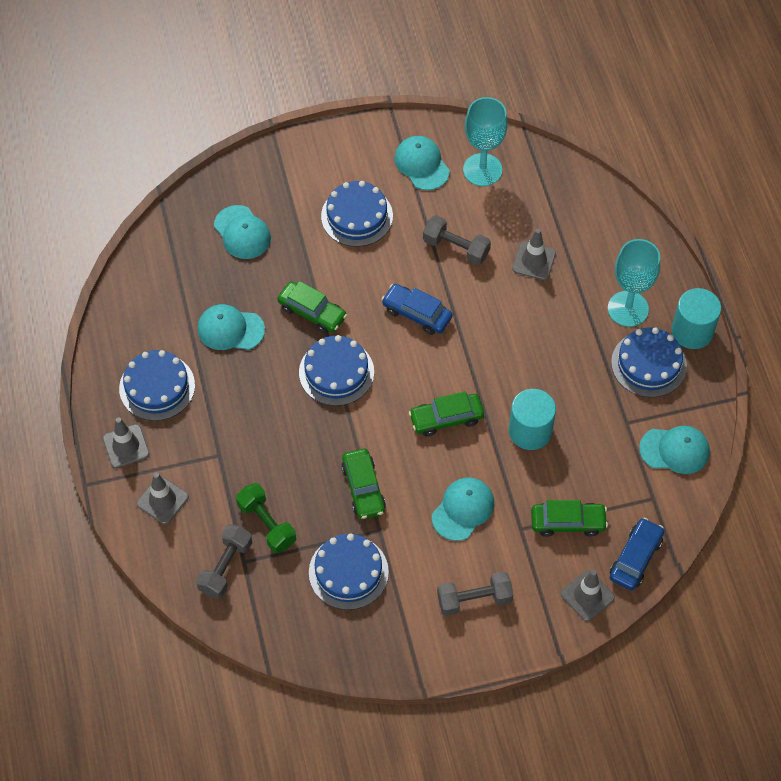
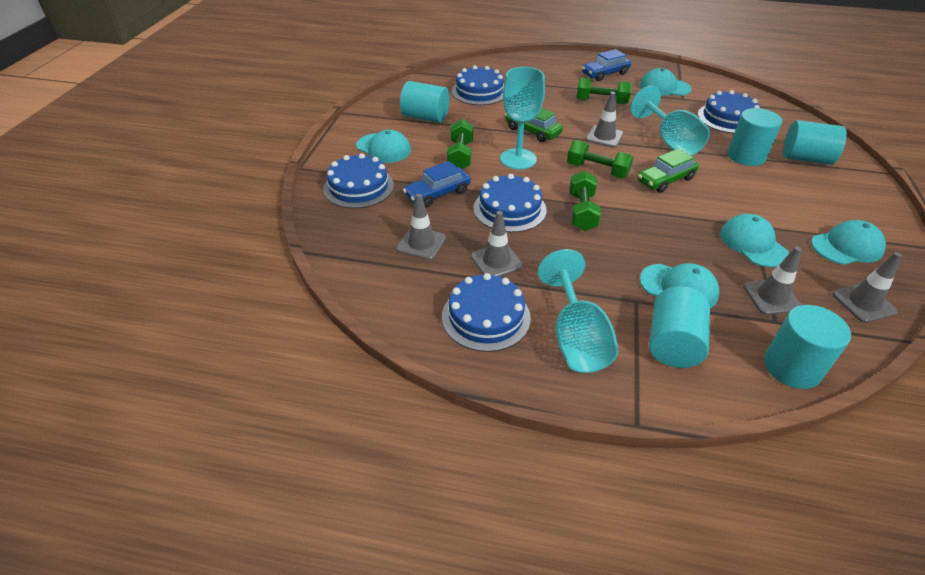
green car: 4 -> 2
green dumbbell: 1 -> 4
grey dumbbell: 3 -> 0
grey traffic cone: 4 -> 5
turquoise cylinder: 2 -> 5
turquoise goblet: 2 -> 3

